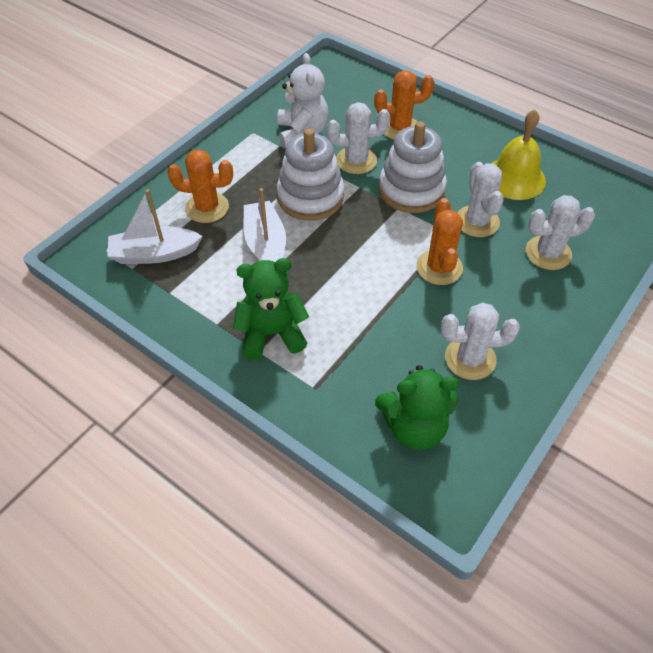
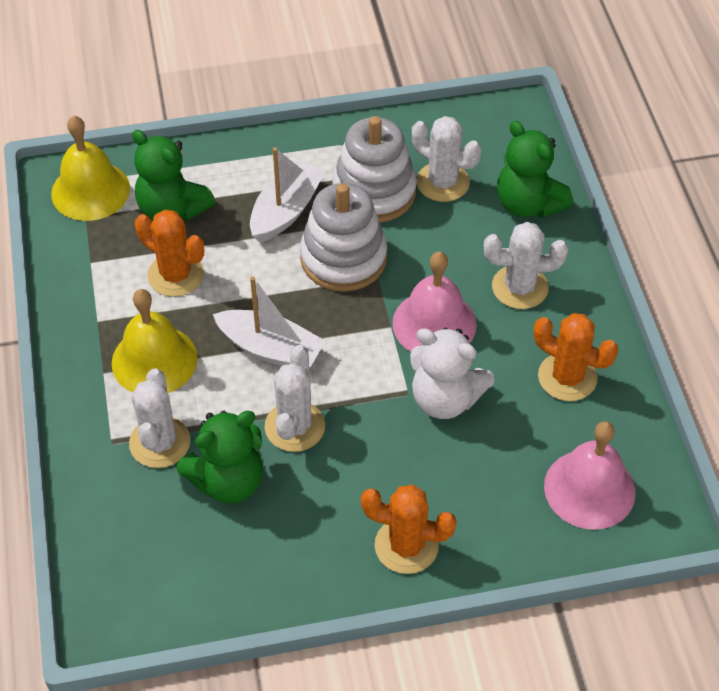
green teddy bear: 2 -> 3
pink bell: 0 -> 2
yellow bell: 1 -> 2

